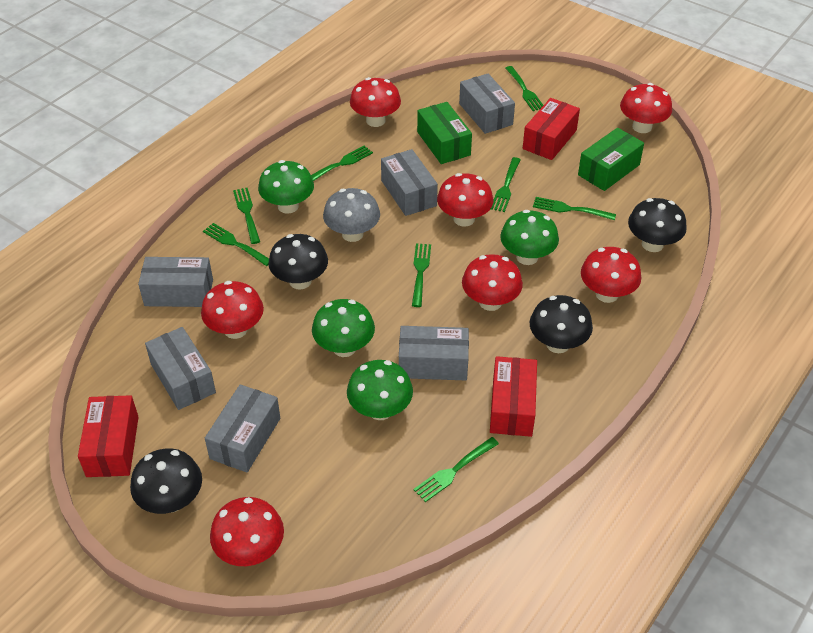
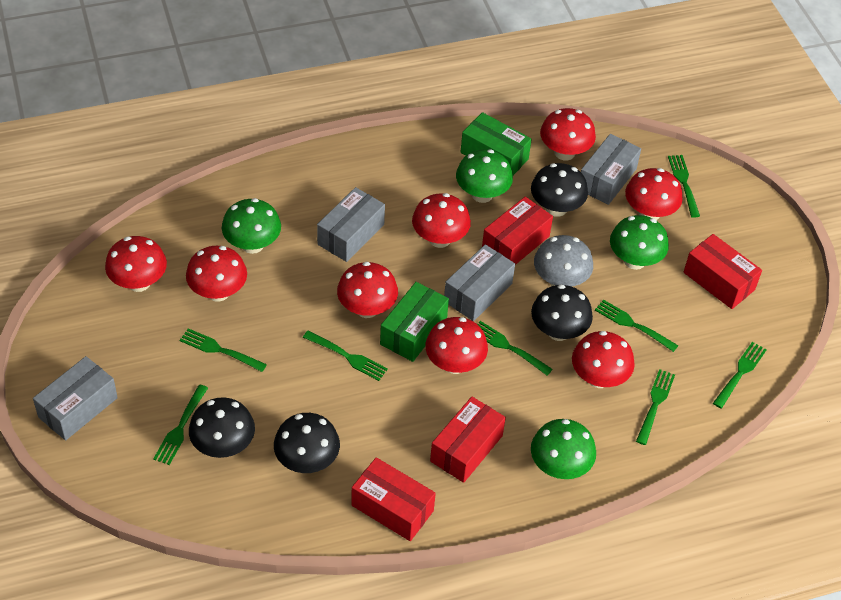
grey box: 6 -> 4
red box: 3 -> 4
red mushroom: 7 -> 8

